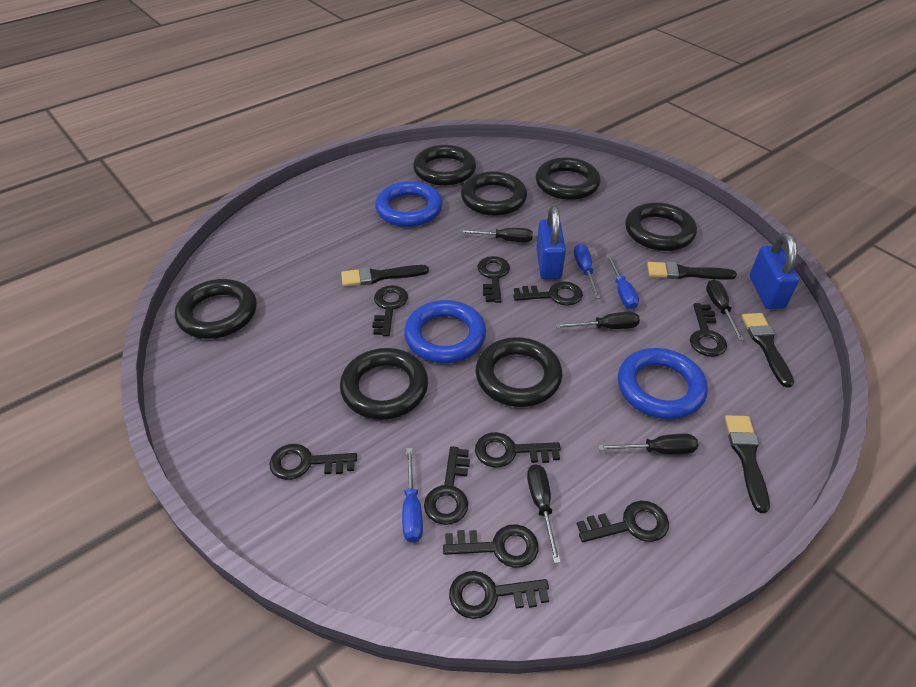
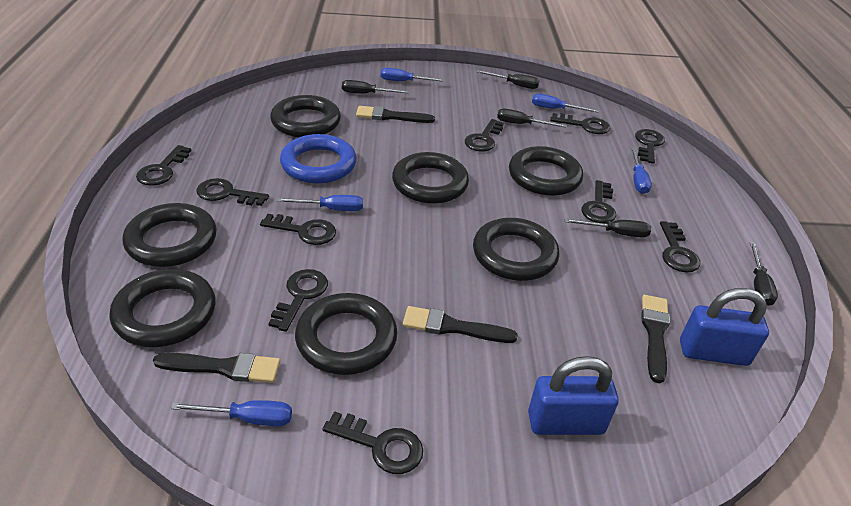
blue ring: 3 -> 1
blue screwdriver: 3 -> 5

